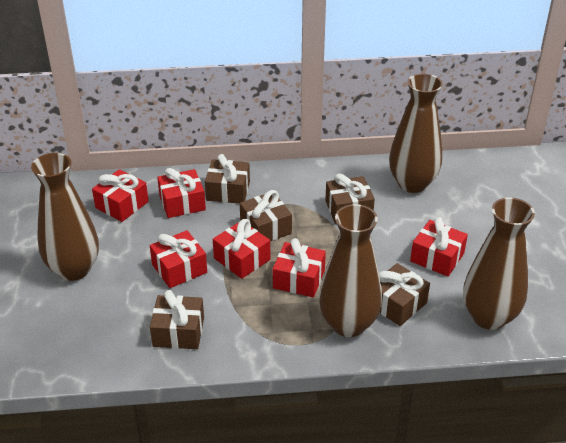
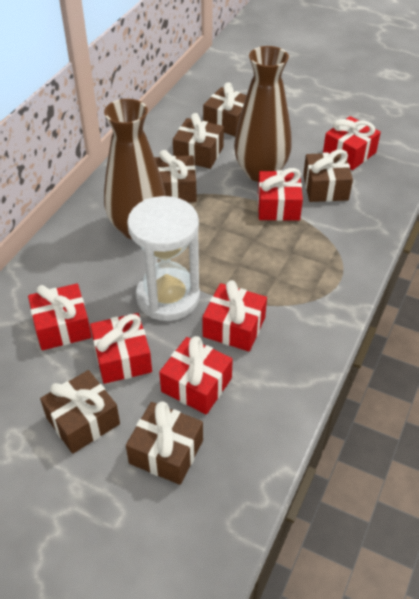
brown gift: 5 -> 6
brown vase: 4 -> 2
white hourglass: 0 -> 1

